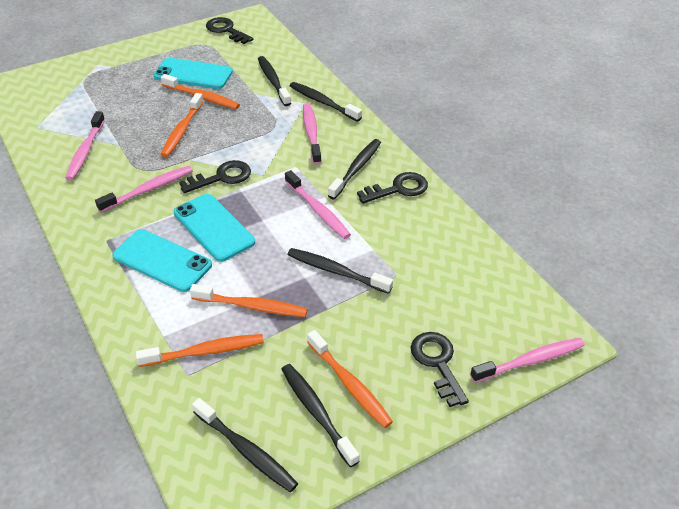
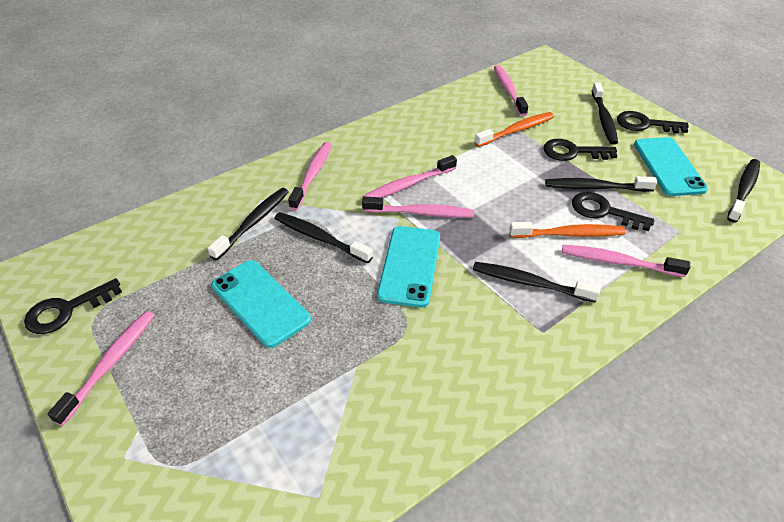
orange toothbrush: 5 -> 2
pink toothbrush: 5 -> 6

